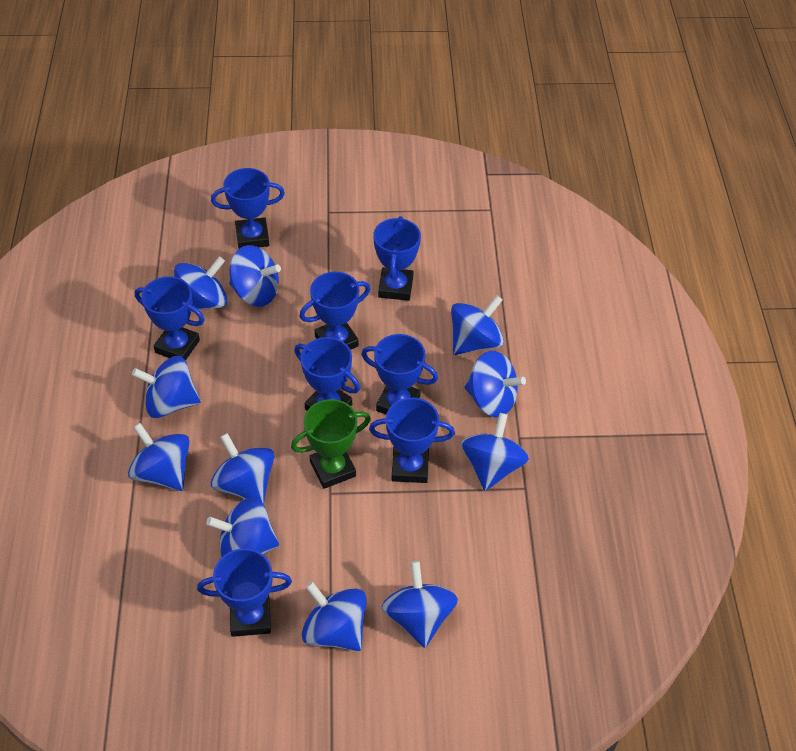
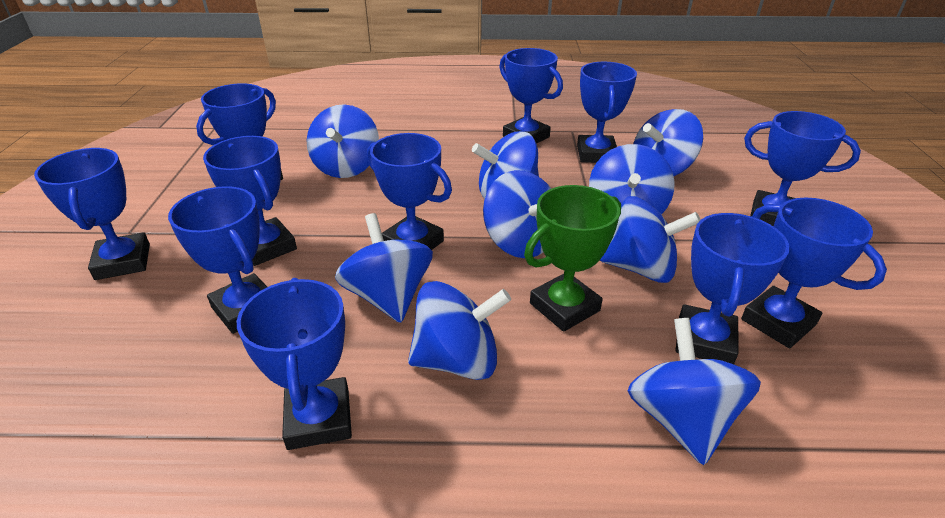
blue spinning top: 11 -> 9
blue trophy: 8 -> 11

